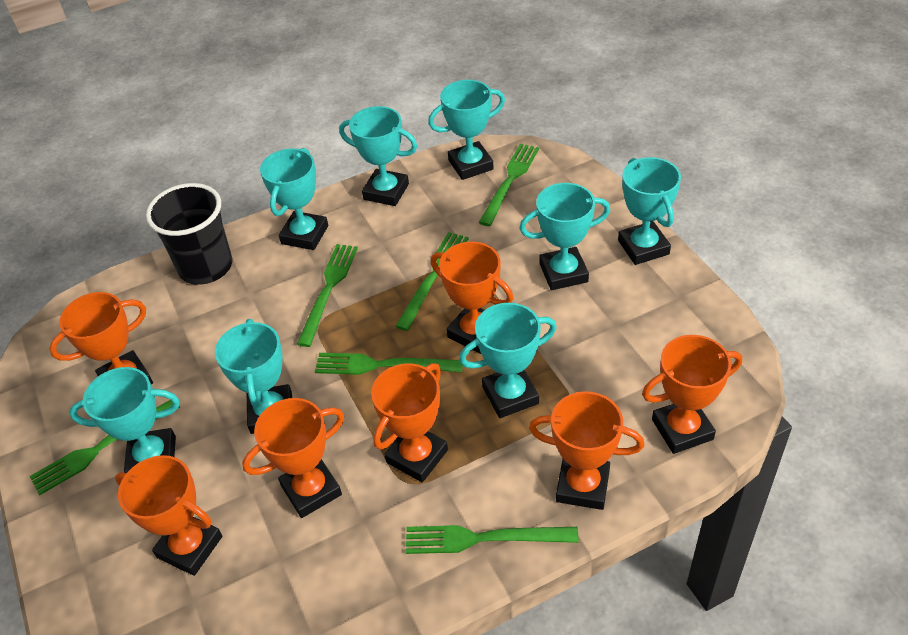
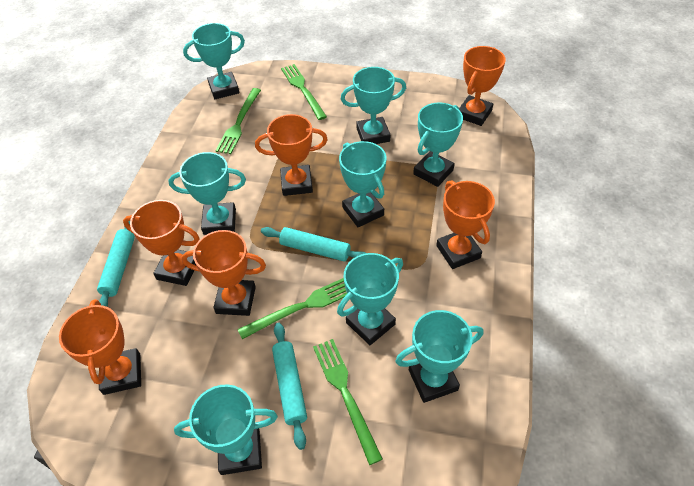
black cup: 1 -> 0
green fork: 6 -> 4
orange trophy: 7 -> 6
turquoise rolling pin: 0 -> 3

